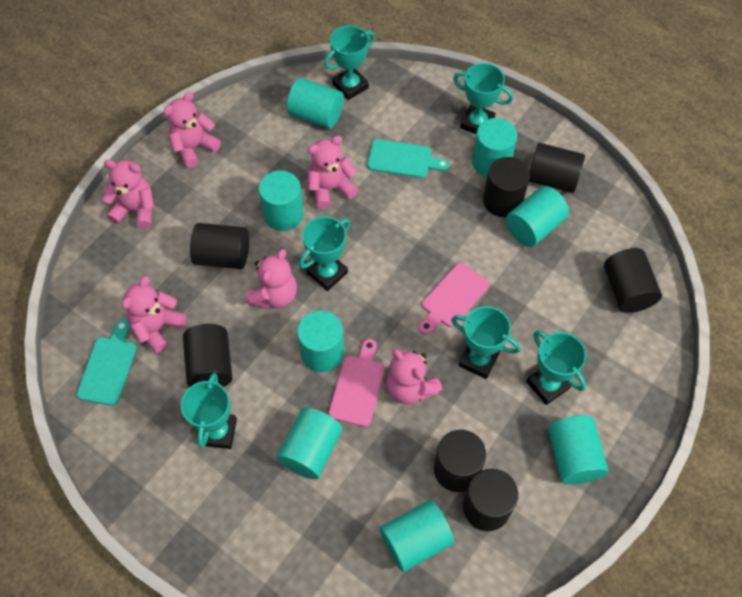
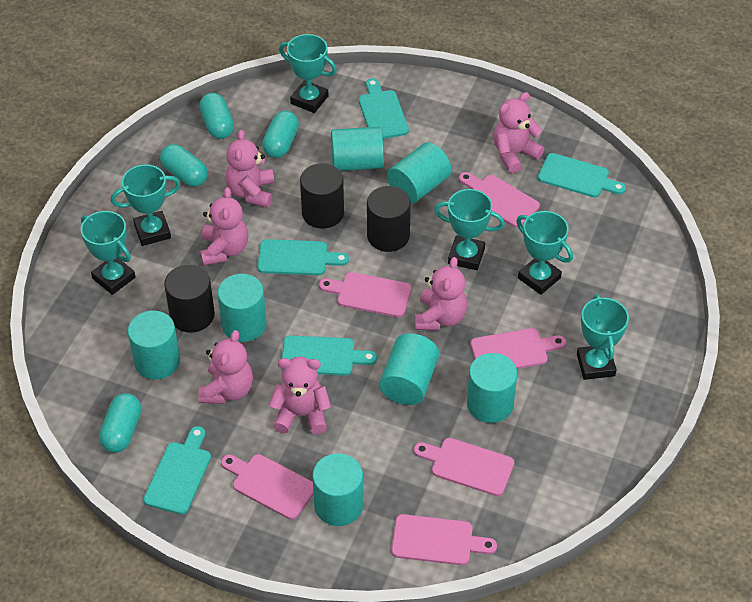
black cylinder: 7 -> 3
pink cutting board: 2 -> 6
turquoise capsule: 0 -> 4
turquoise cutting board: 2 -> 5
turquoise cylinder: 8 -> 7

